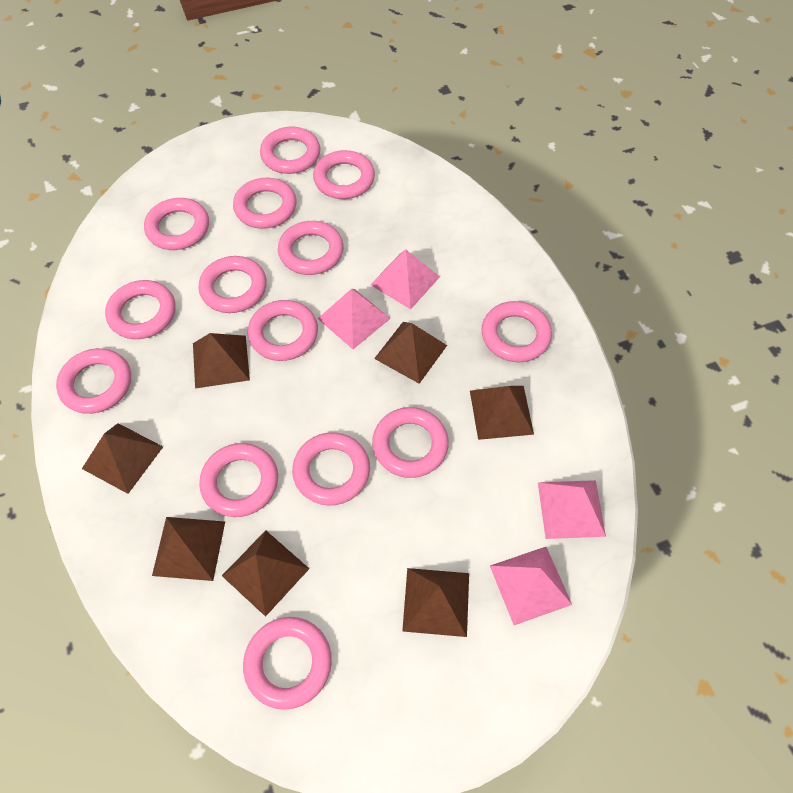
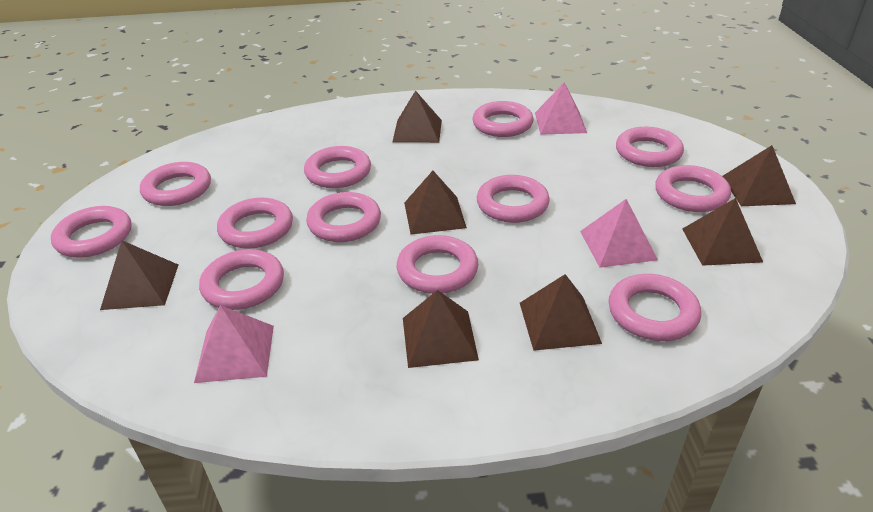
pink pyramid: 4 -> 3
pink ring: 14 -> 12

